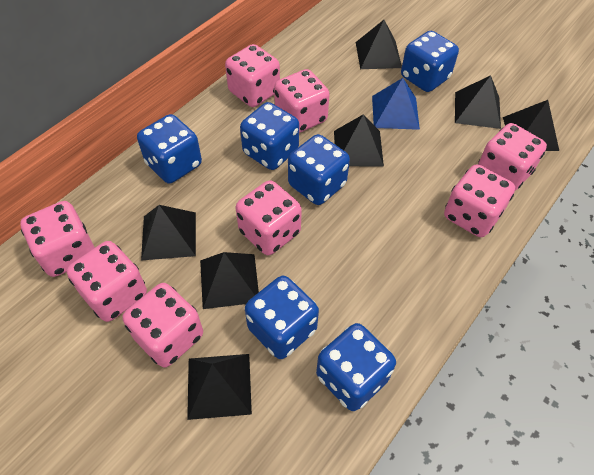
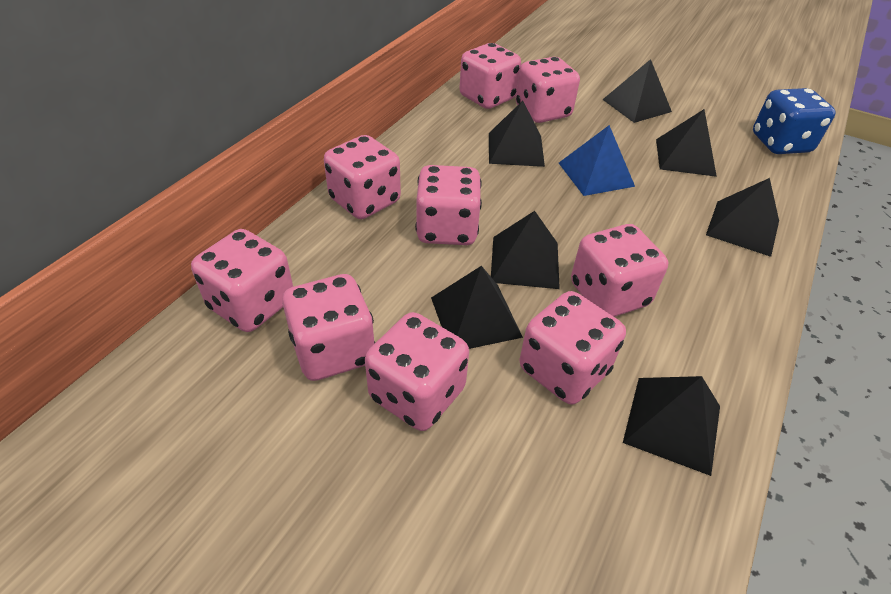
blue dice: 6 -> 1
pink dice: 8 -> 9

